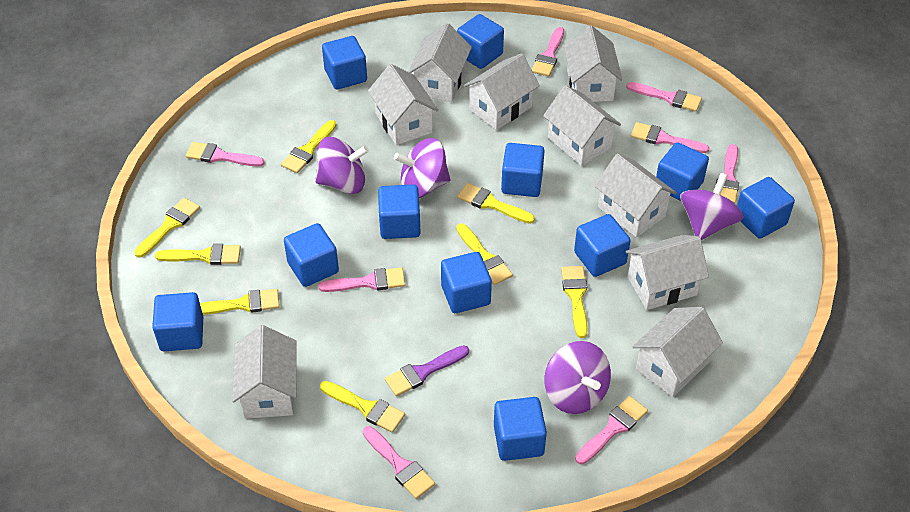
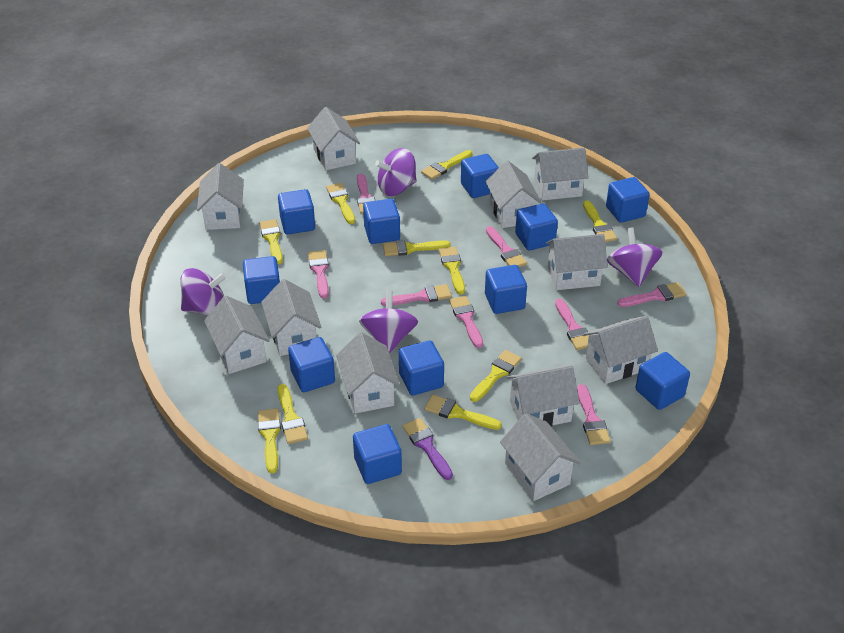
white house: 9 -> 11
yellow brush: 8 -> 10

